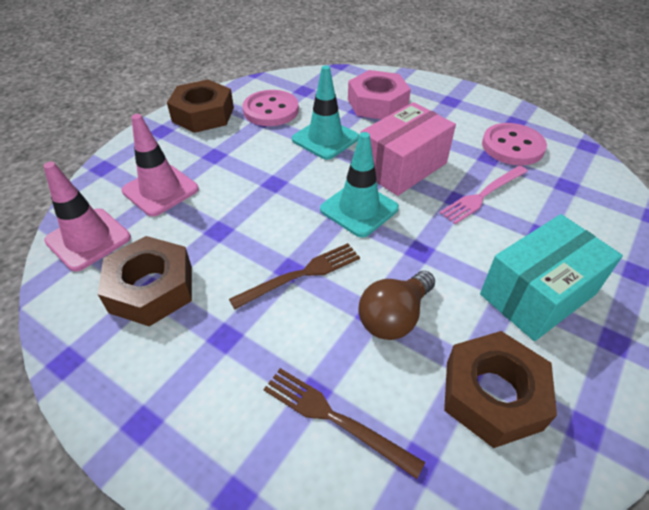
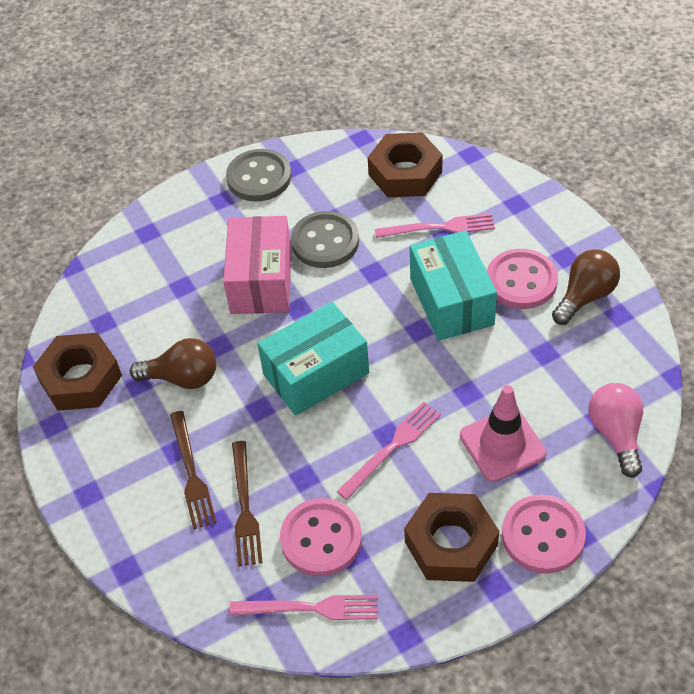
brown light bulb: 1 -> 2
grey button: 0 -> 2
pink button: 2 -> 3
pink fork: 1 -> 3
pink light bulb: 0 -> 1
pink nut: 1 -> 0
pink traffic cone: 2 -> 1
turquoise box: 1 -> 2
turquoise traffic cone: 2 -> 0

